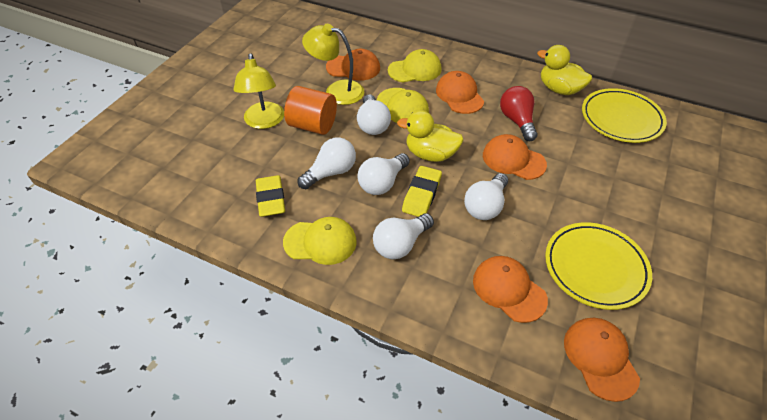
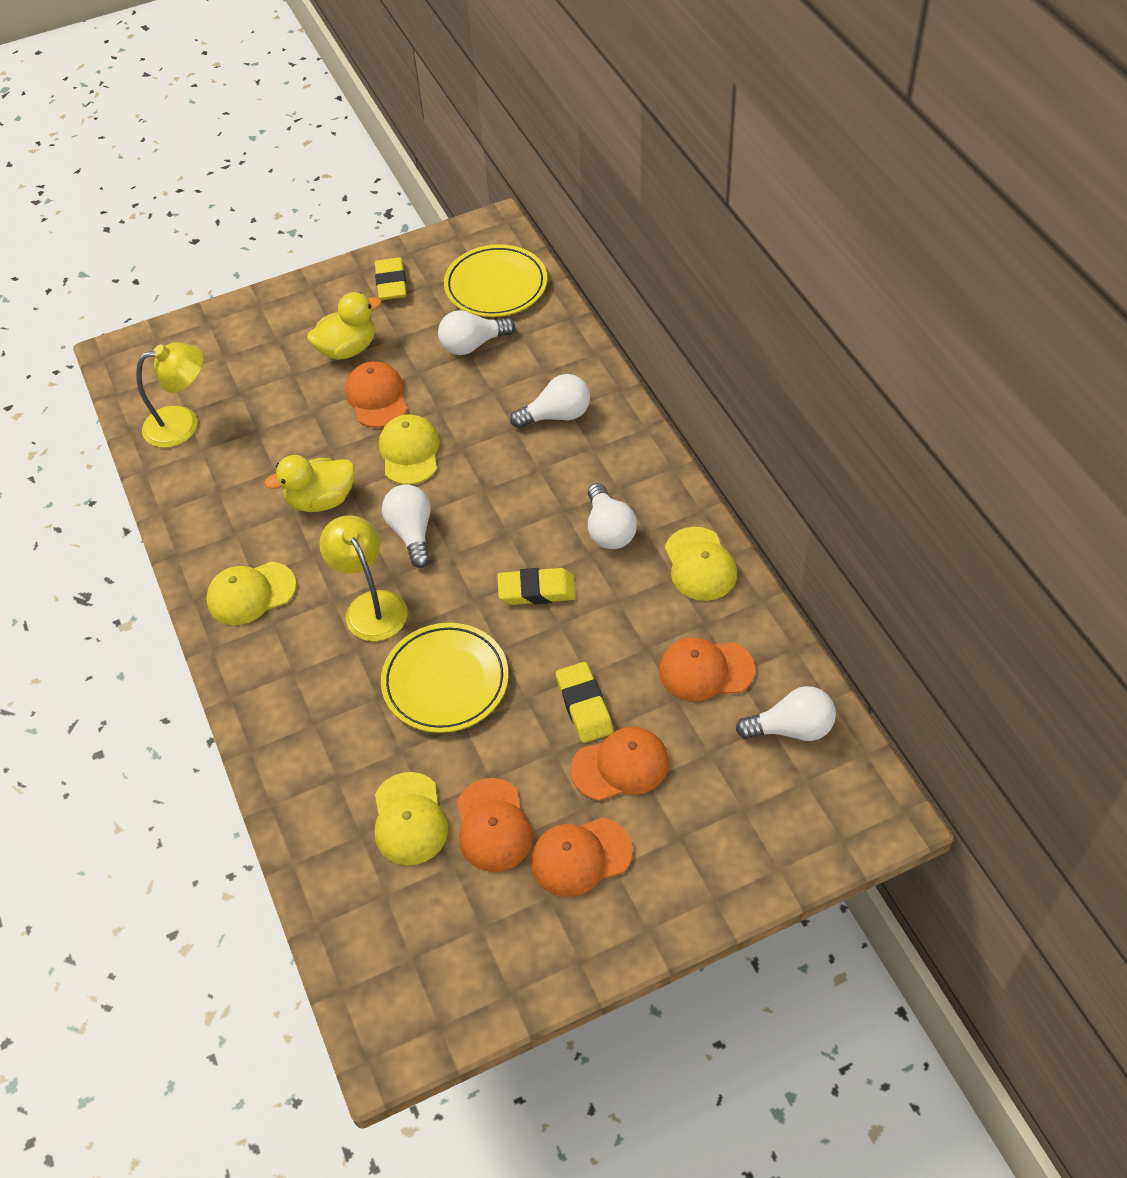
orange cylinder: 1 -> 0
red light bulb: 1 -> 0
yellow cap: 3 -> 4
yellow eraser: 2 -> 3

